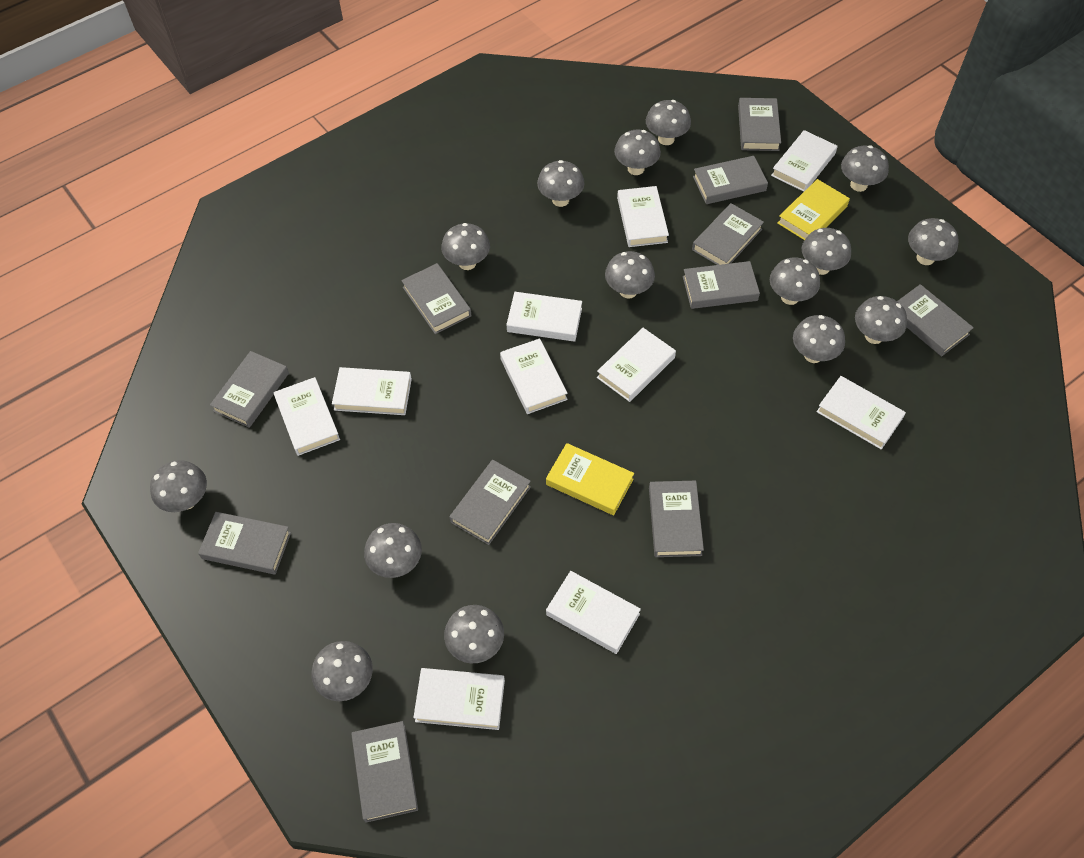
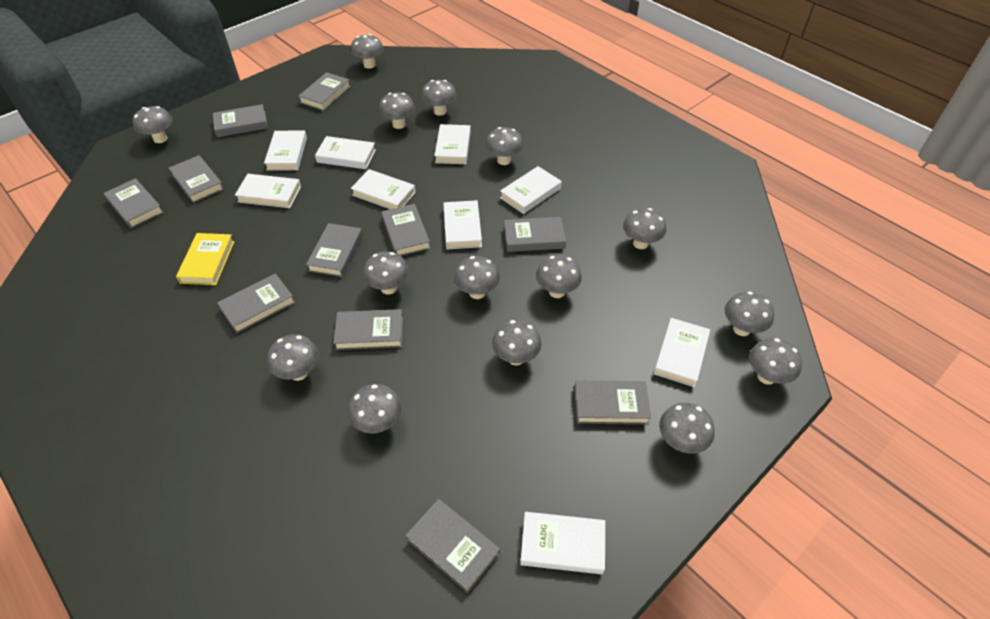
white book: 10 -> 9
yellow book: 2 -> 1

